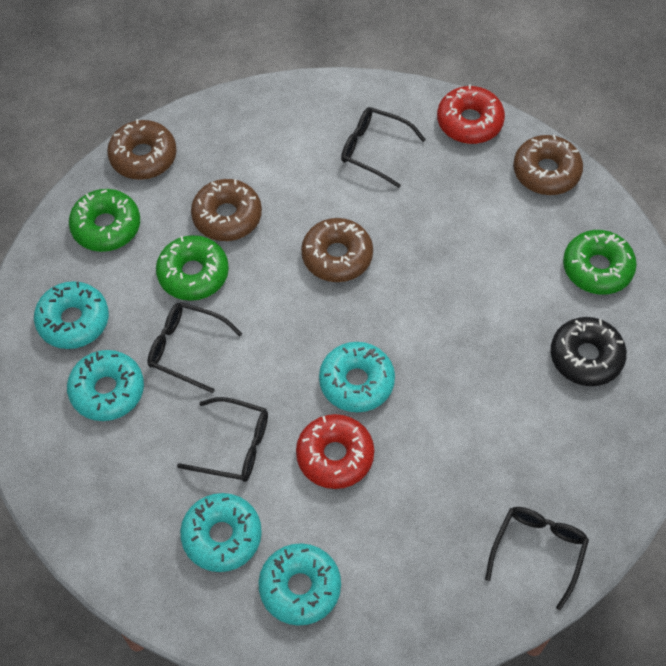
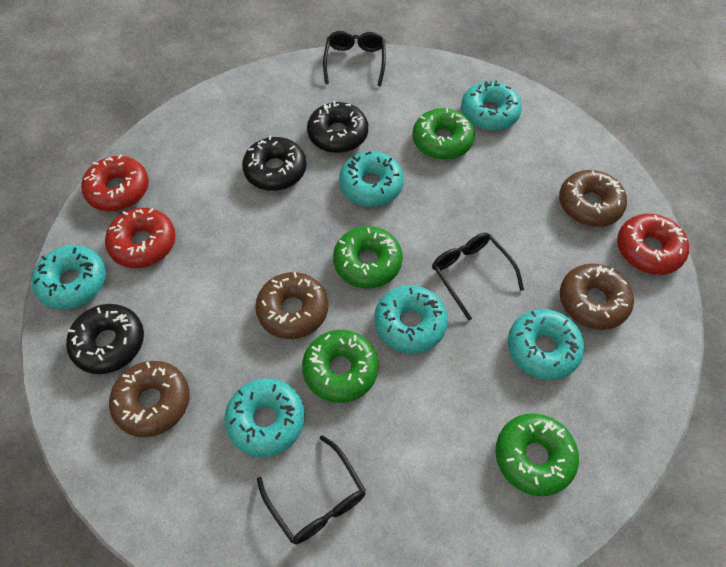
black donut: 1 -> 3
black glasses: 4 -> 3
green donut: 3 -> 4
red donut: 2 -> 3
turquoise donut: 5 -> 6

